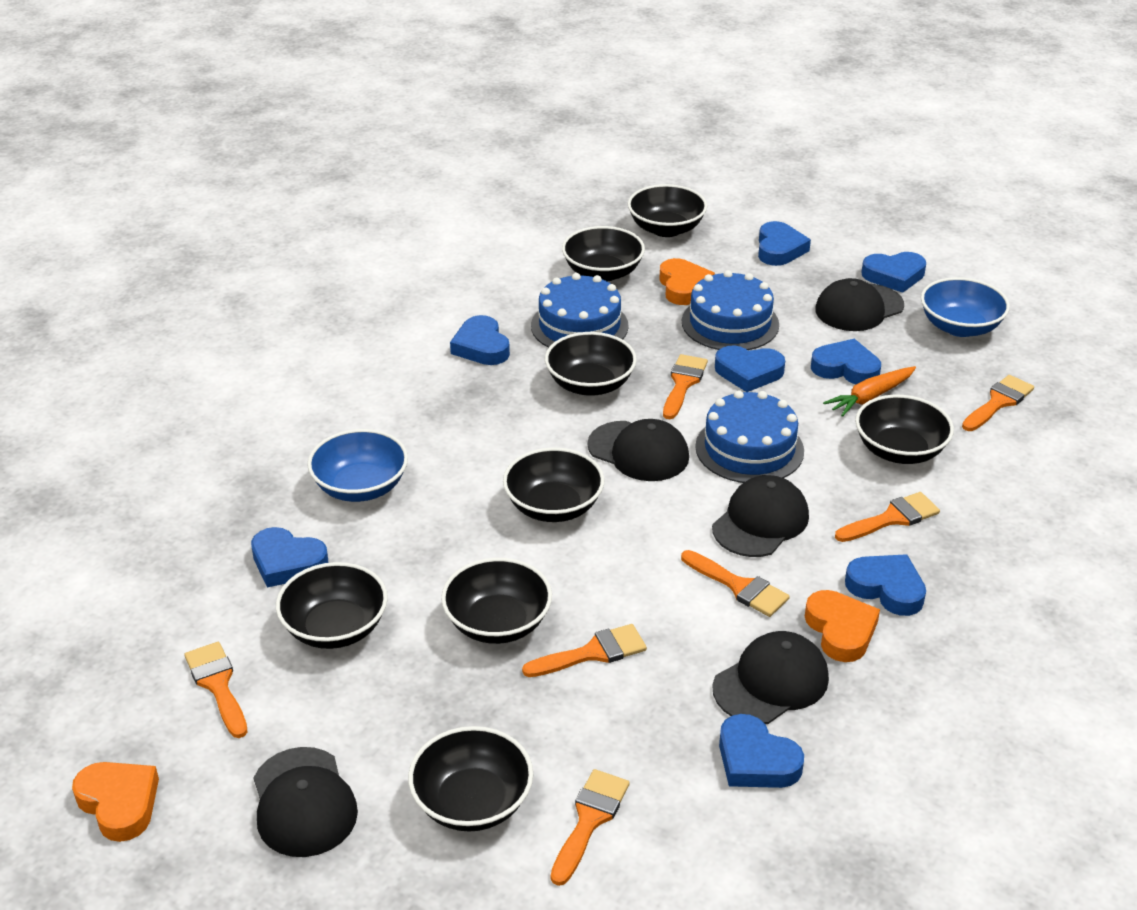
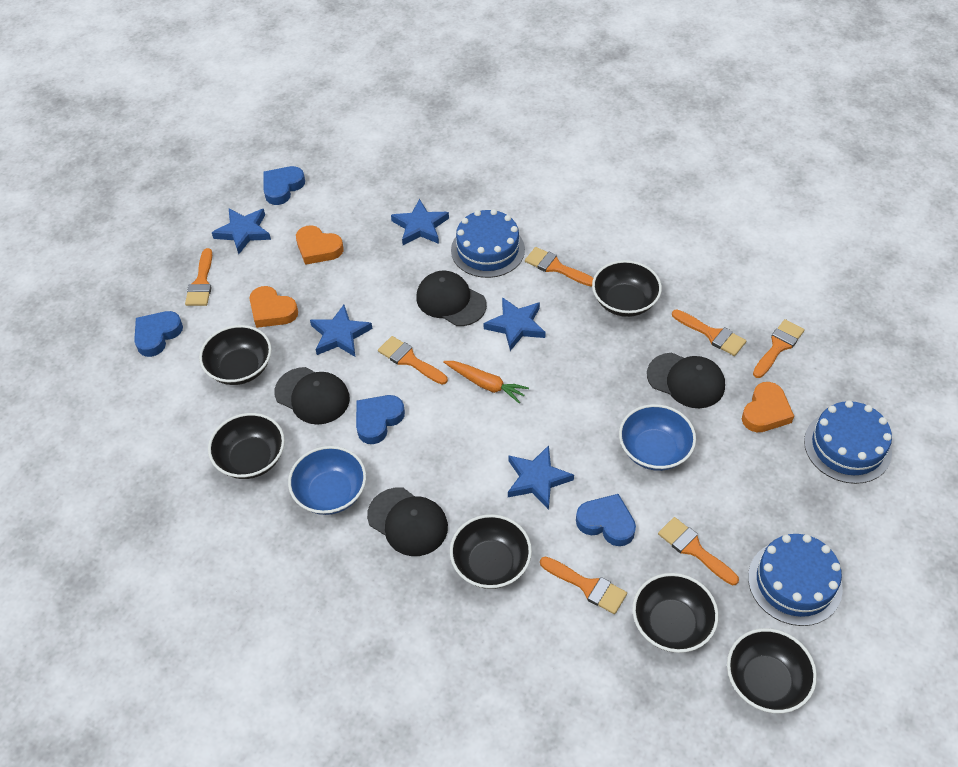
black bowl: 8 -> 6
black cap: 5 -> 4
blue heart: 8 -> 4
blue star: 0 -> 5

